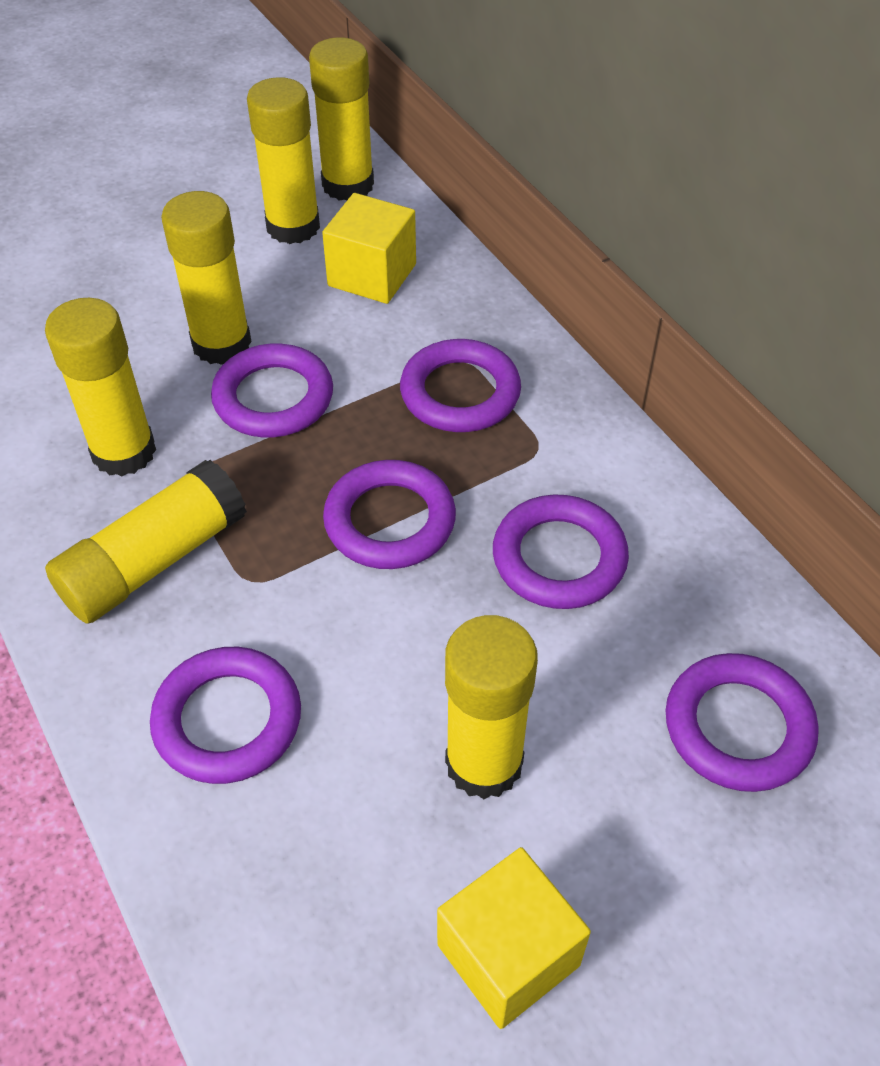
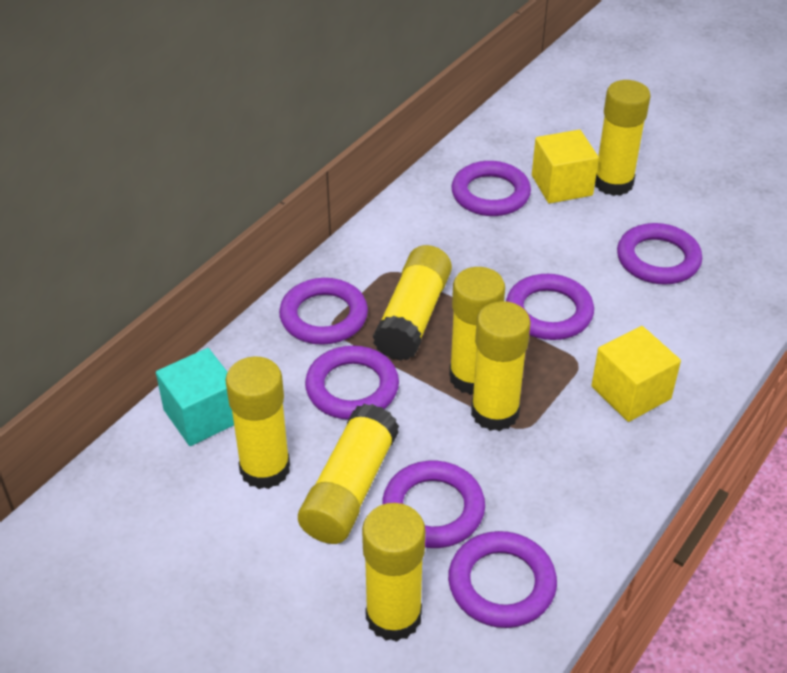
purple ring: 6 -> 7
turquoise cube: 0 -> 1
yellow glue stick: 6 -> 7

